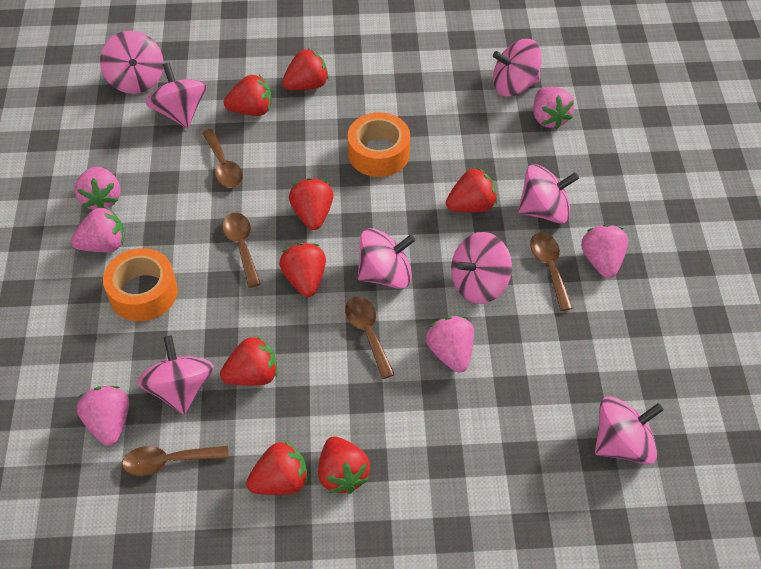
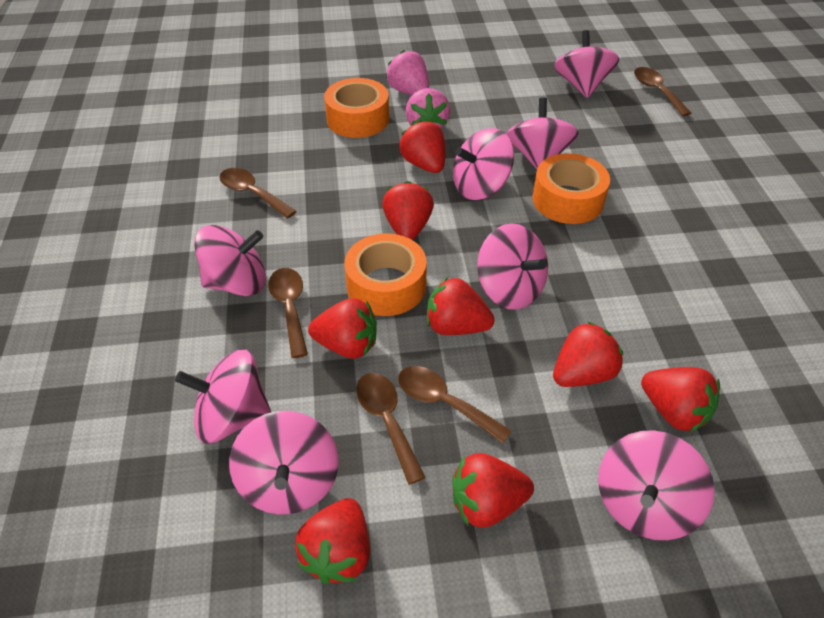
orange tape: 2 -> 3
pink strawberry: 6 -> 2

